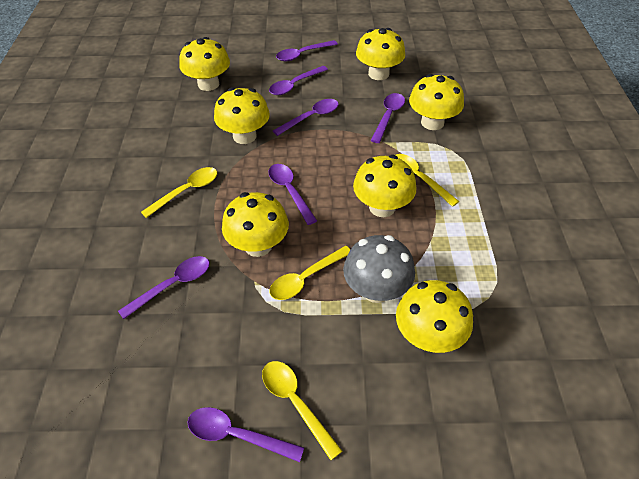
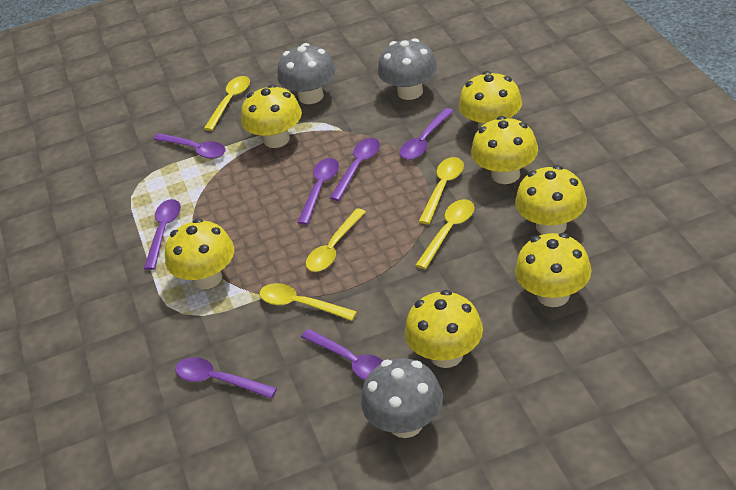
grey mushroom: 1 -> 3
yellow spoon: 4 -> 5

